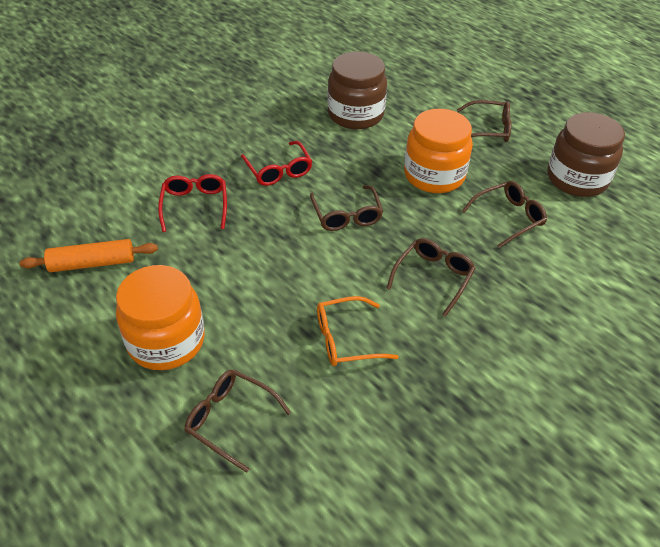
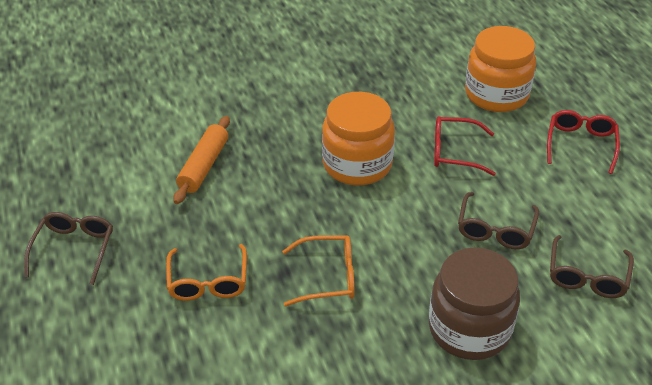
brown glasses: 5 -> 3
brown jar: 2 -> 1
orange glasses: 1 -> 2

